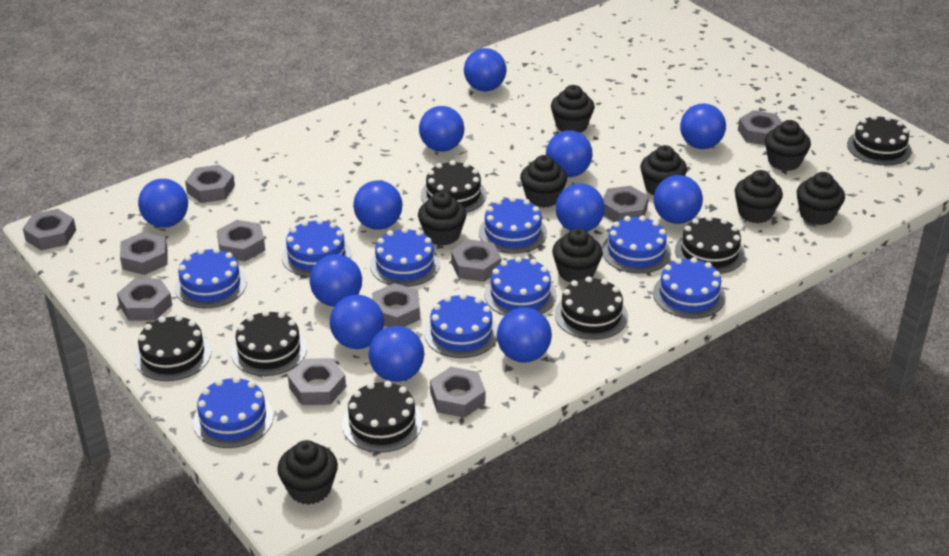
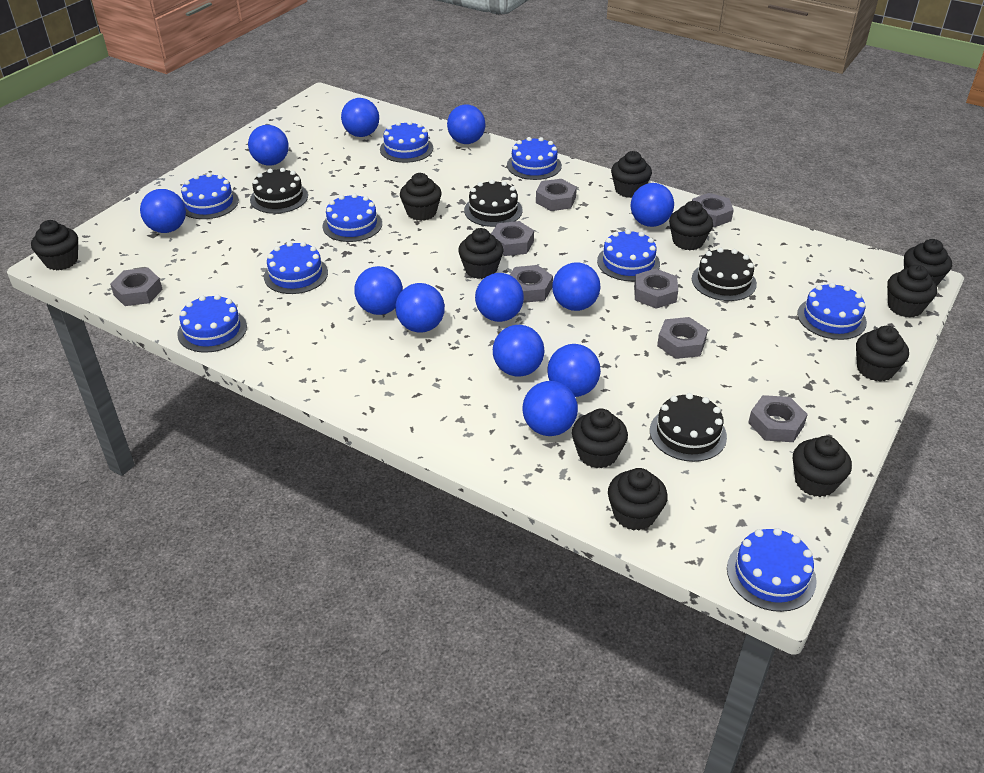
black cake: 7 -> 4
black cupcake: 9 -> 11
grey nut: 11 -> 8

